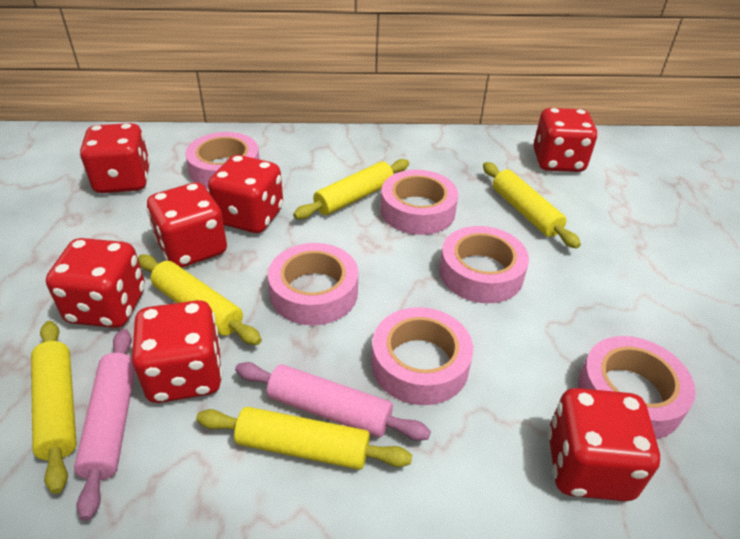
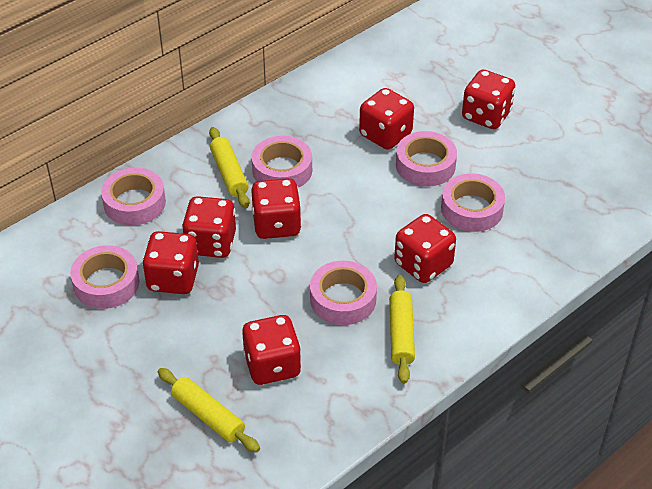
pink rolling pin: 2 -> 0
yellow rolling pin: 5 -> 3

